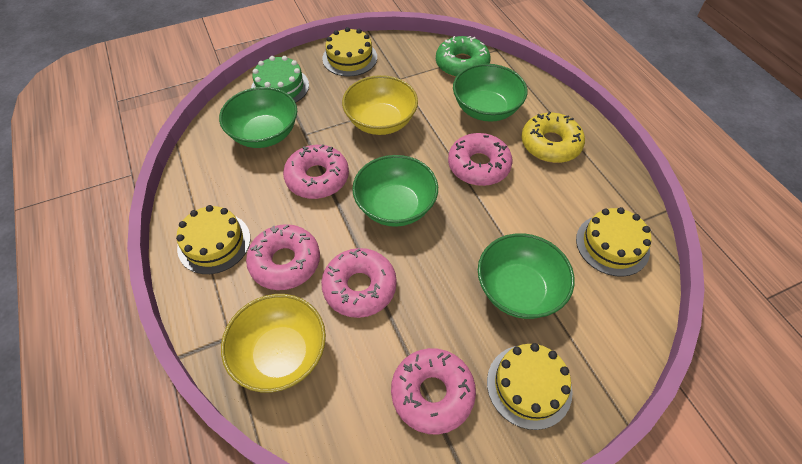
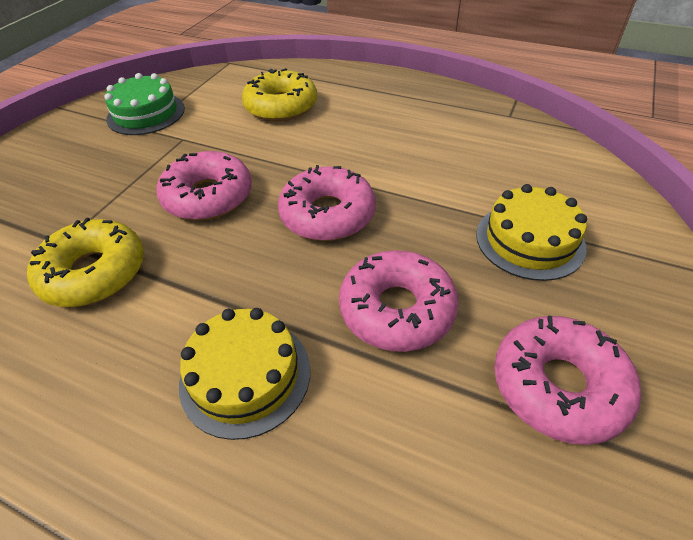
green bowl: 4 -> 0
green donut: 1 -> 0
pink donut: 5 -> 4
yellow bowl: 2 -> 0
yellow cake: 4 -> 2
yellow donut: 1 -> 2

